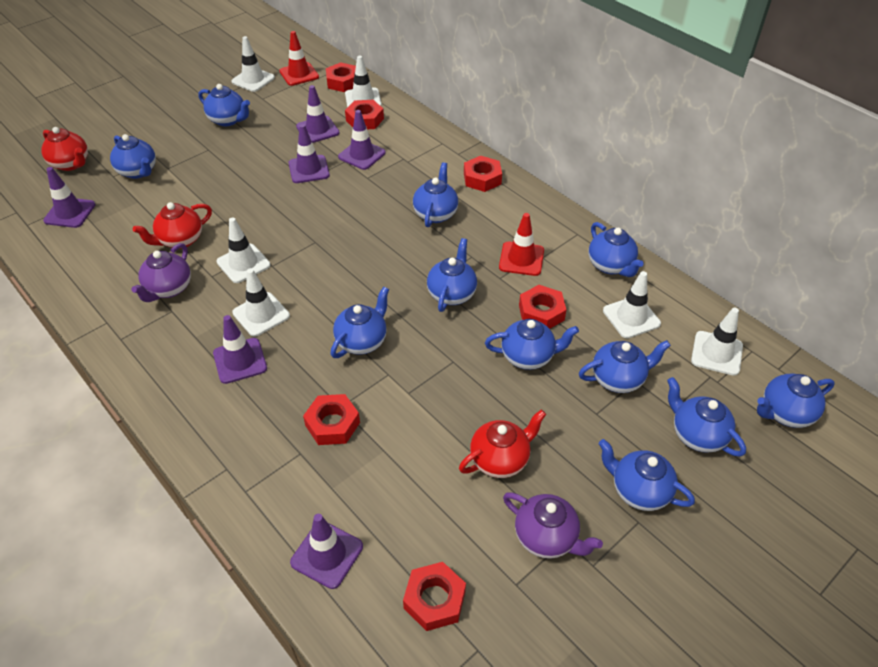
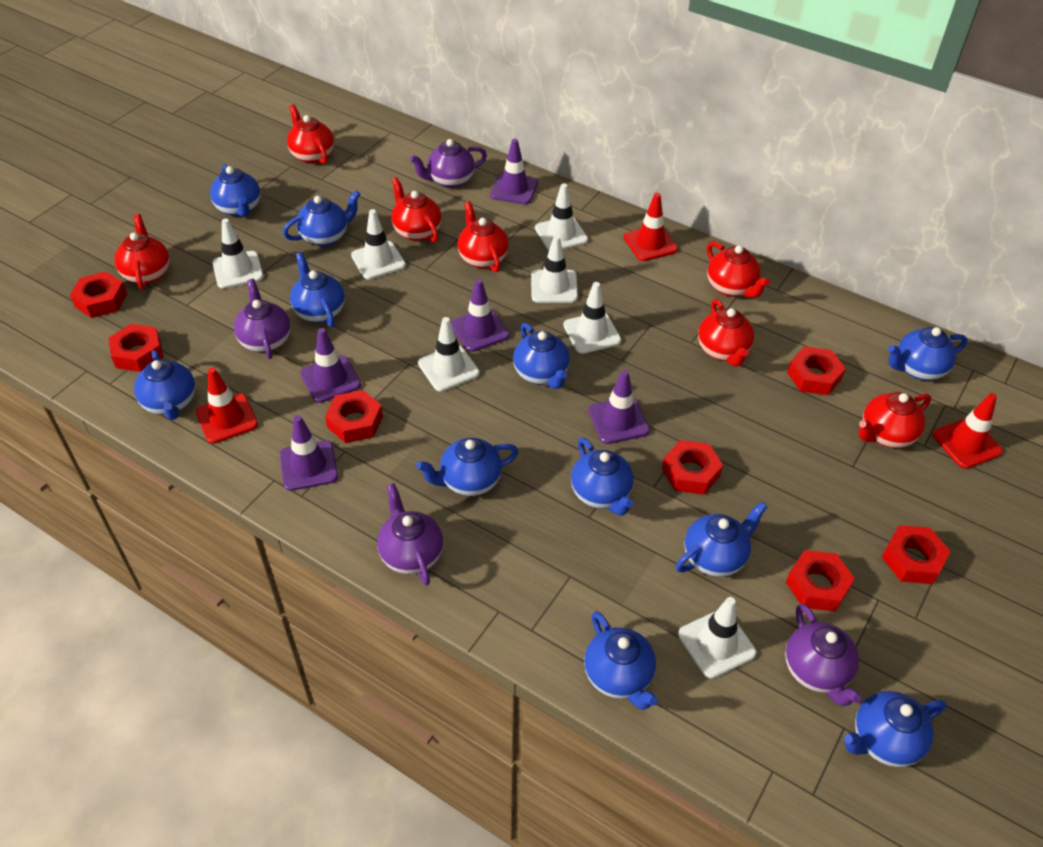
purple teapot: 2 -> 4
purple traffic cone: 6 -> 5
red nut: 6 -> 7
red teapot: 3 -> 7
red traffic cone: 2 -> 3
white traffic cone: 6 -> 7

